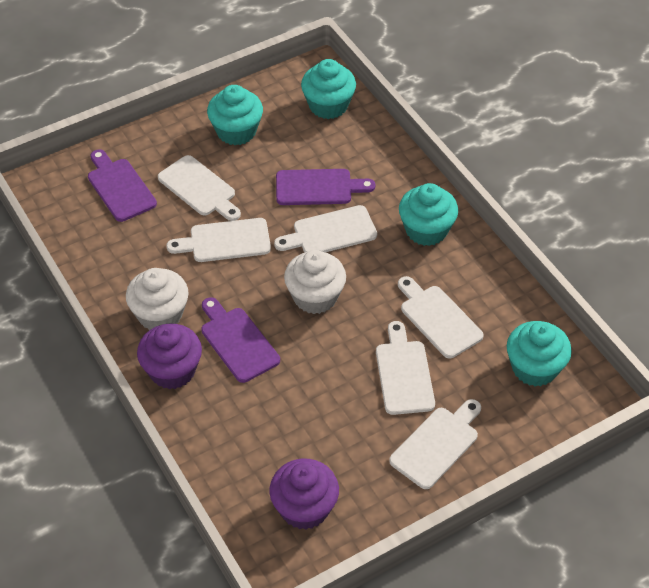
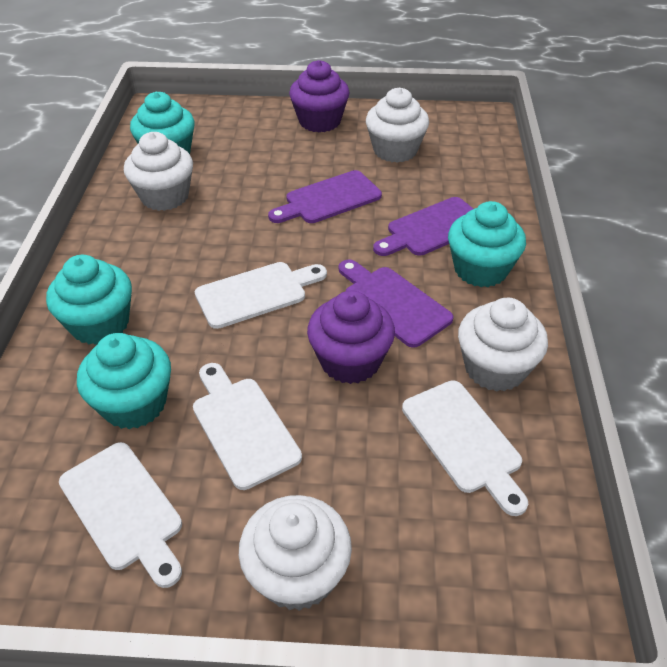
white cupcake: 2 -> 4
white cutting board: 6 -> 4

